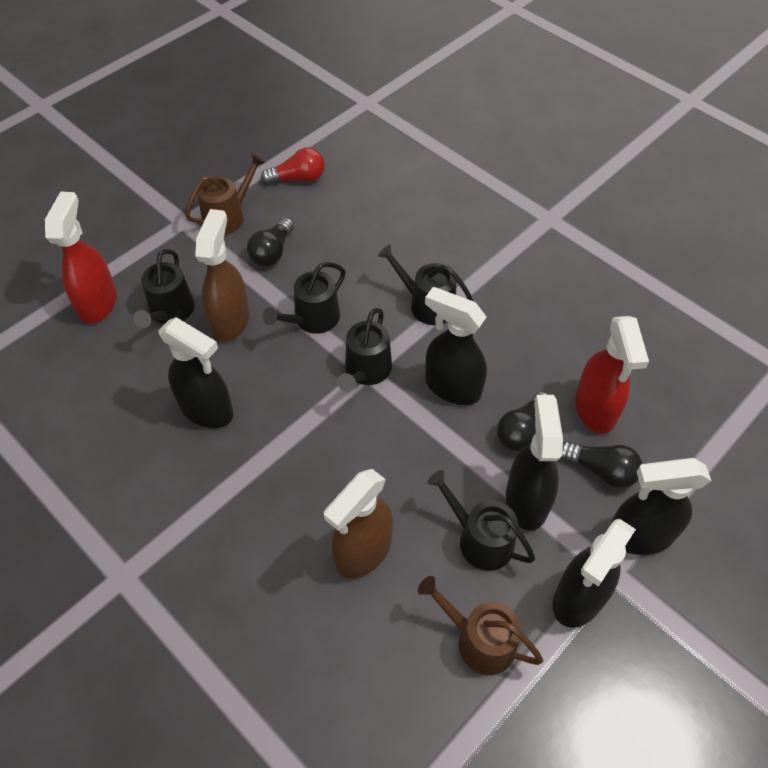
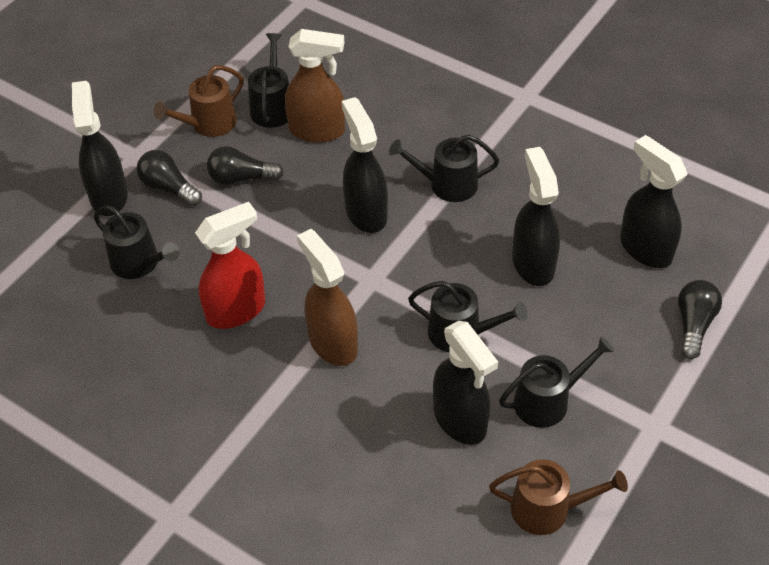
red light bulb: 1 -> 0
red spray bottle: 2 -> 1

